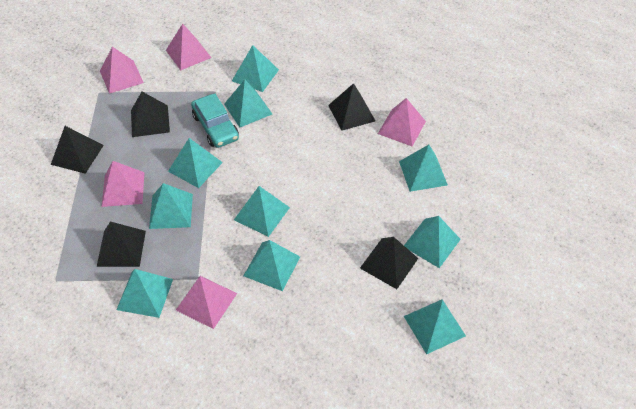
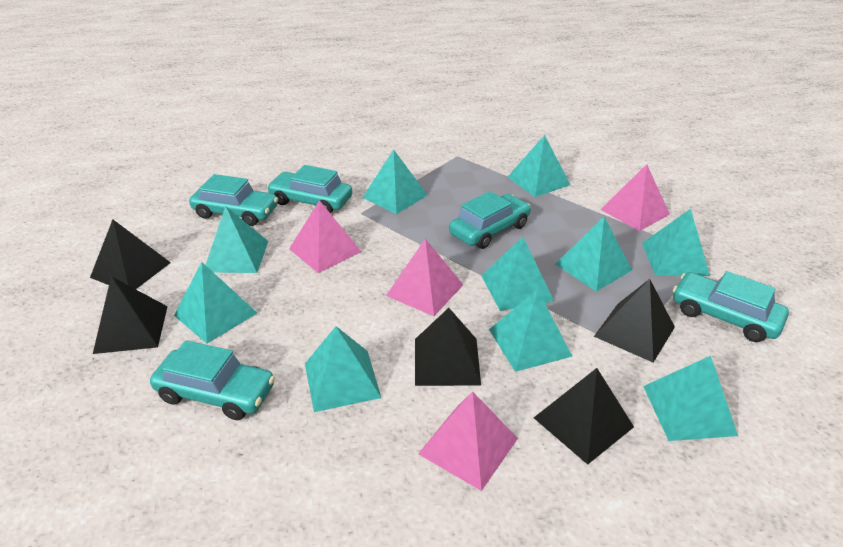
pink pyramid: 5 -> 4
turquoise car: 1 -> 5

